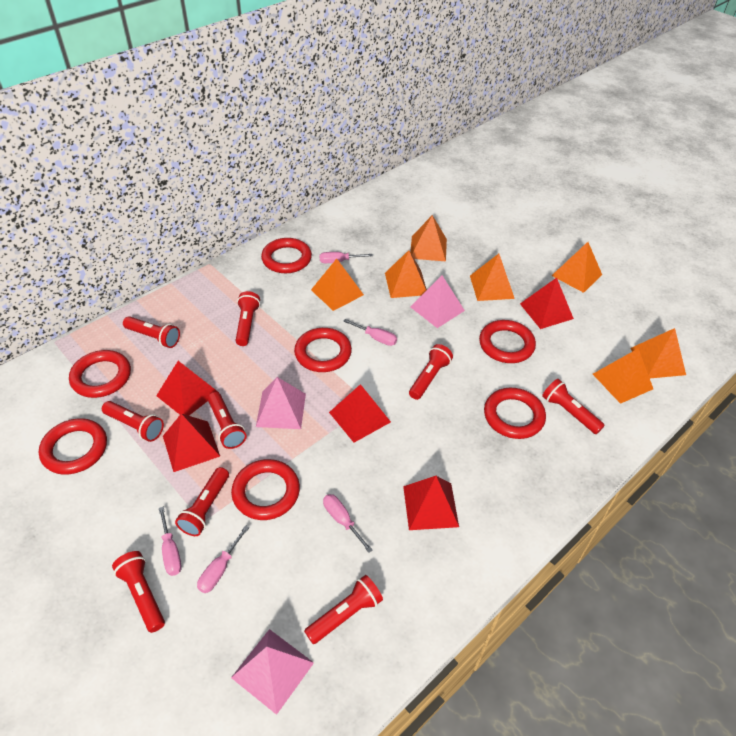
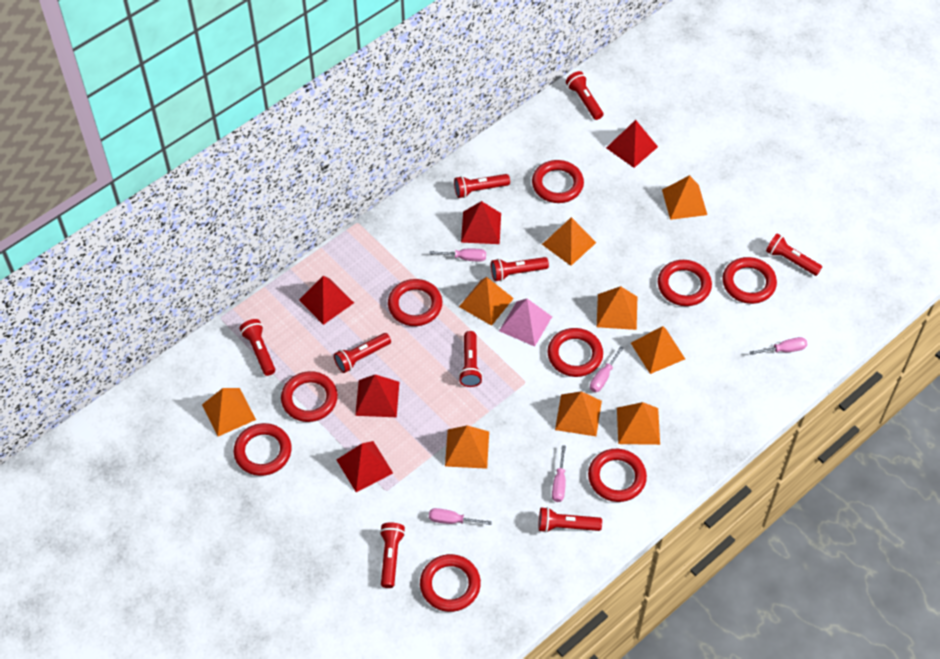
orange pyramid: 7 -> 9
pink pyramid: 3 -> 1
red ring: 7 -> 9

